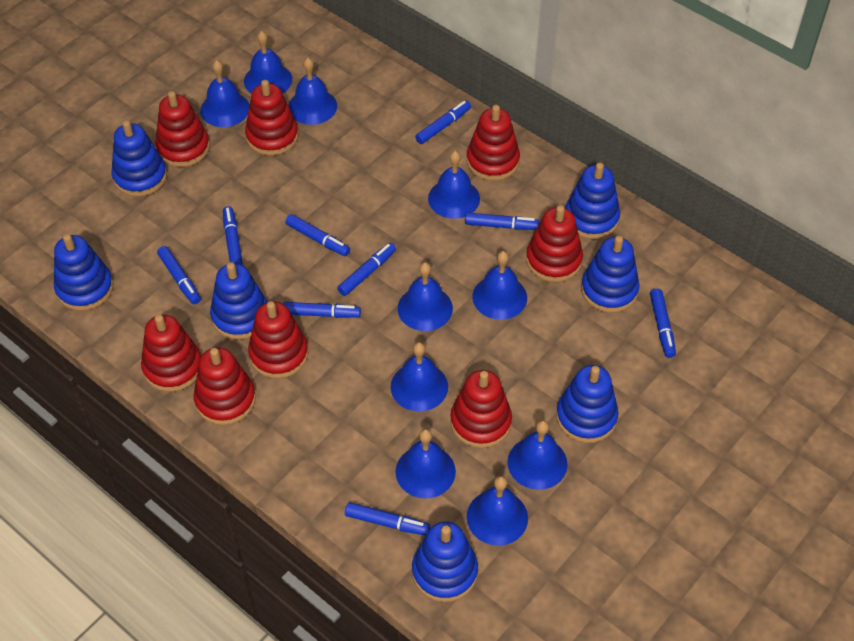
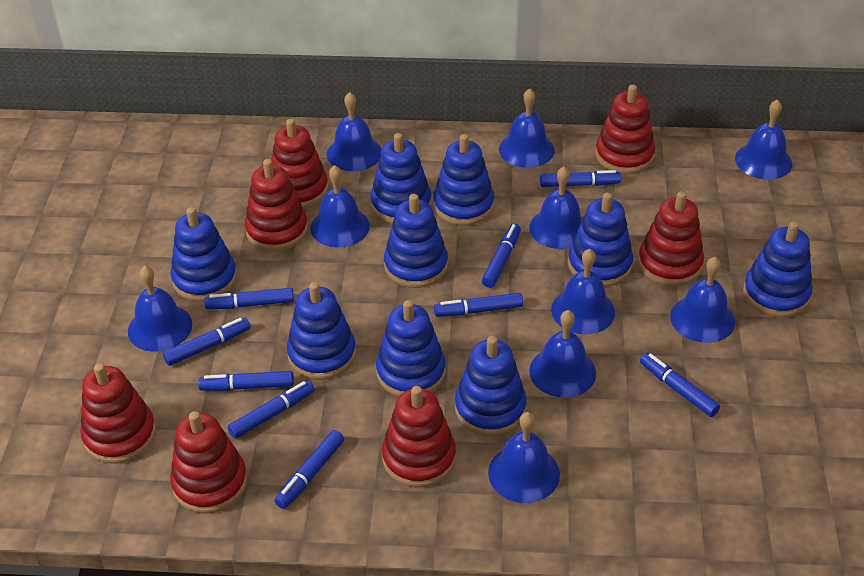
blue stacking toy: 7 -> 9
red stacking toy: 8 -> 7

